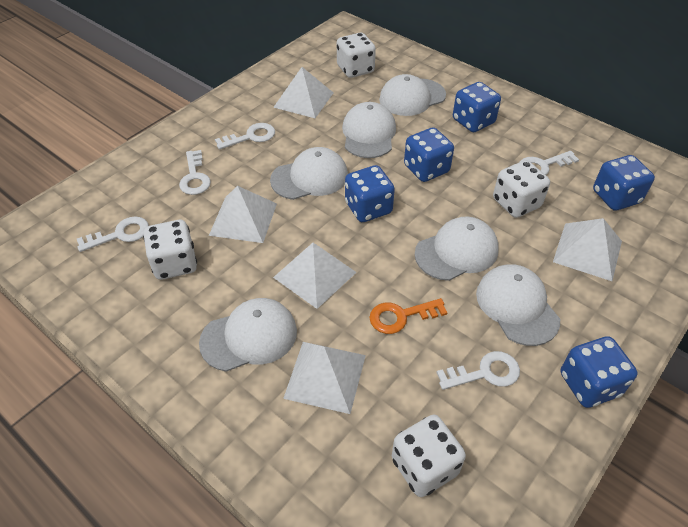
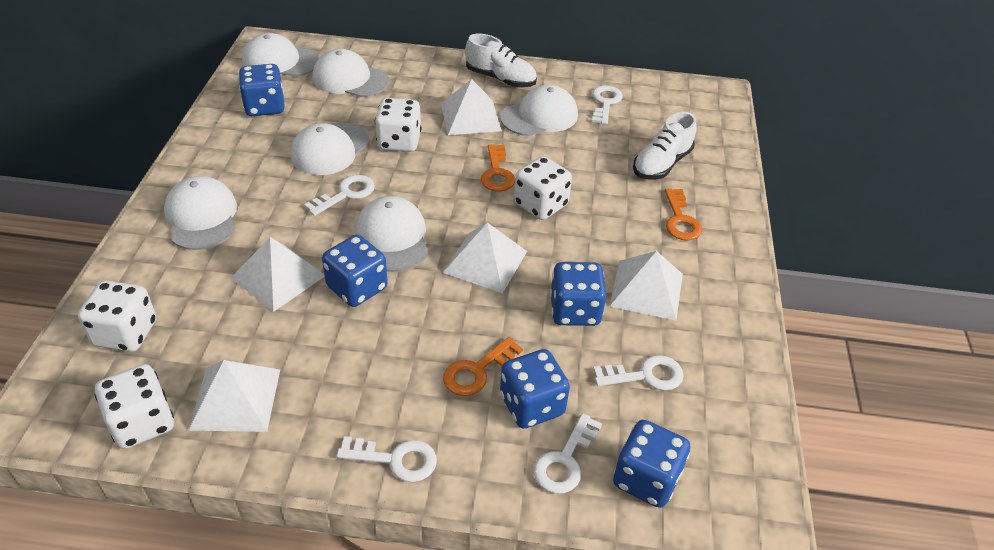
orange key: 1 -> 3
white shoe: 0 -> 2

